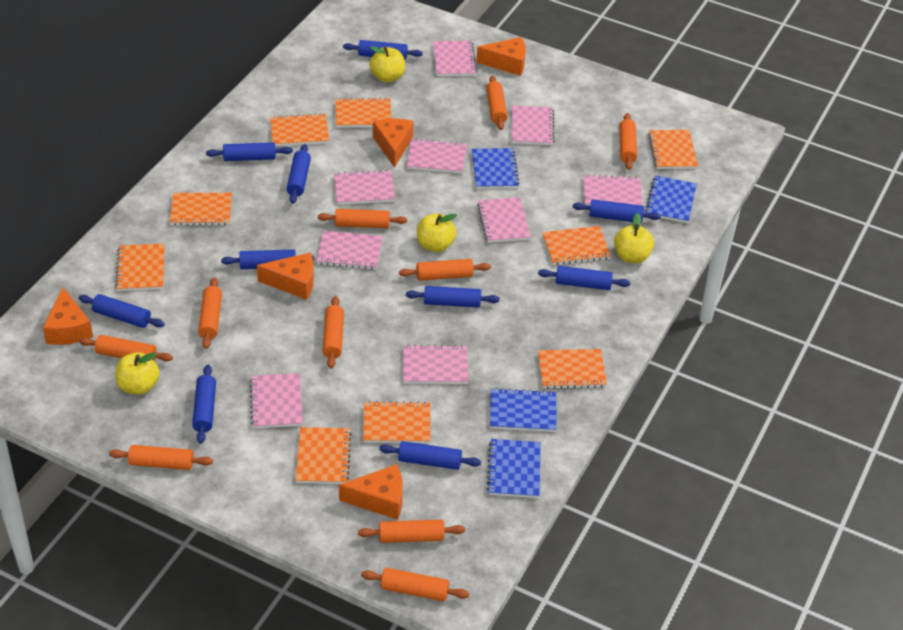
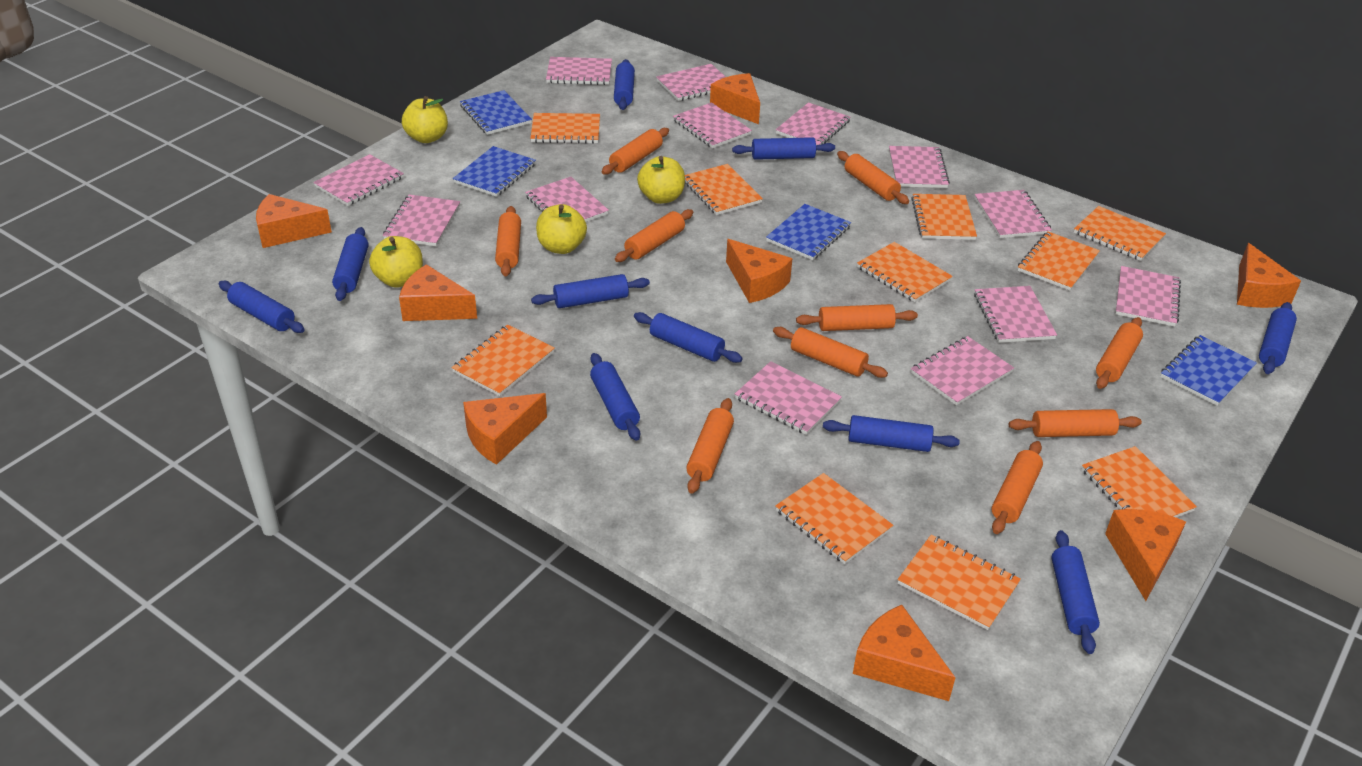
orange cheese: 5 -> 8
orange notebook: 9 -> 10
pink notebook: 9 -> 13

